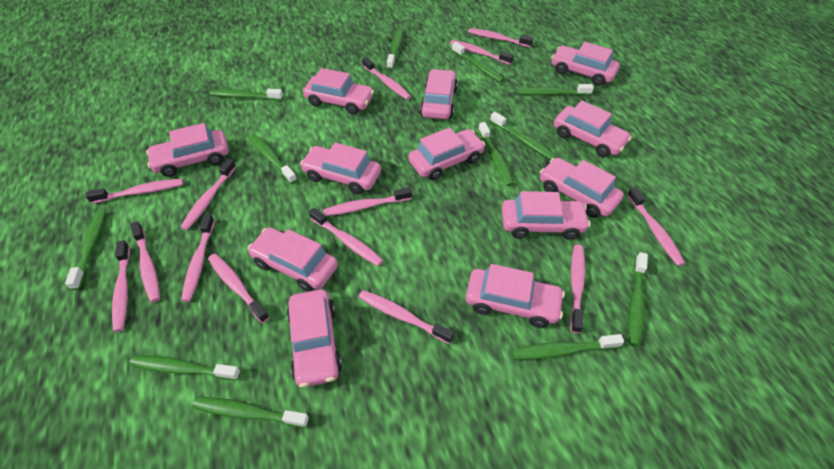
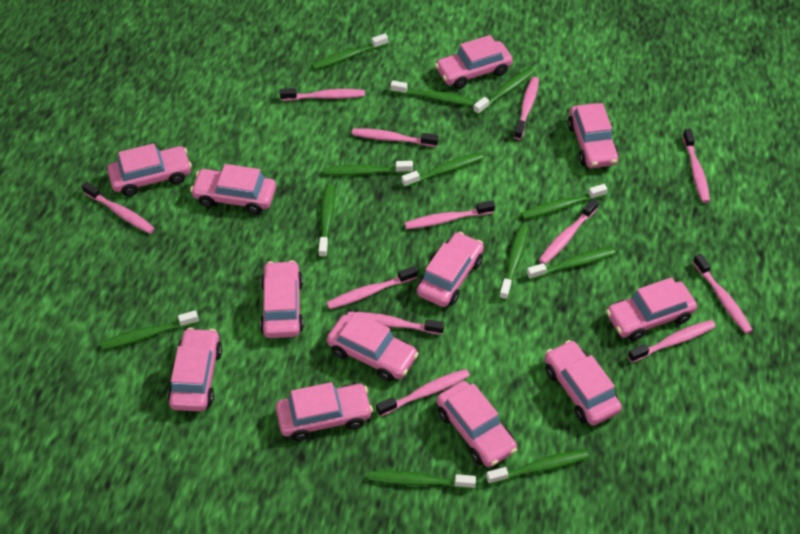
pink toothbrush: 14 -> 12

